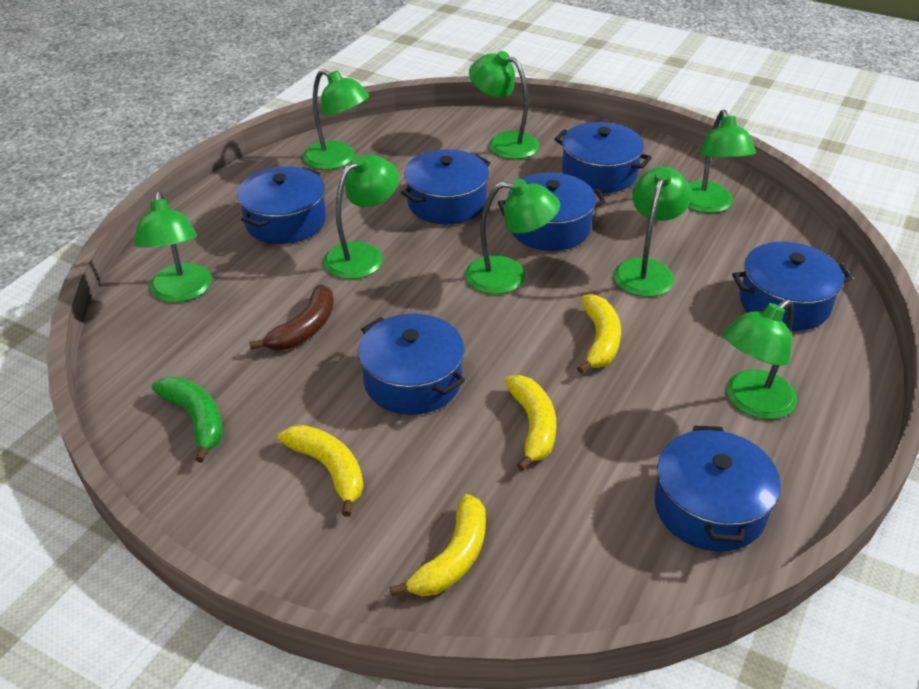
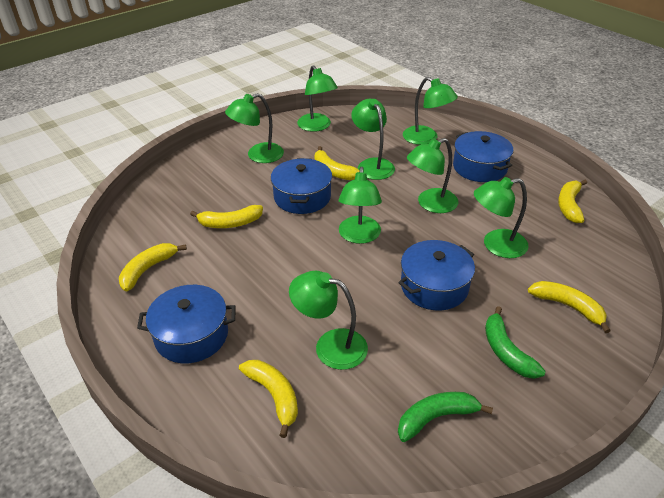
blue pot: 7 -> 4
brown banana: 1 -> 0
green banana: 1 -> 2
yellow banana: 4 -> 6

